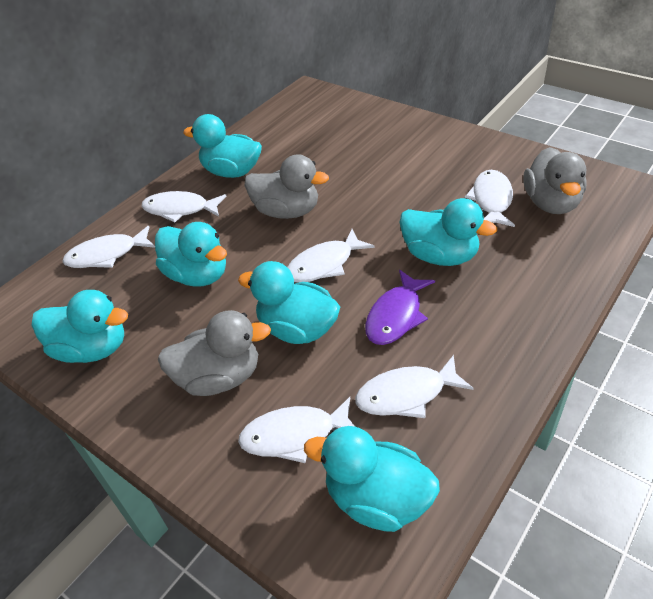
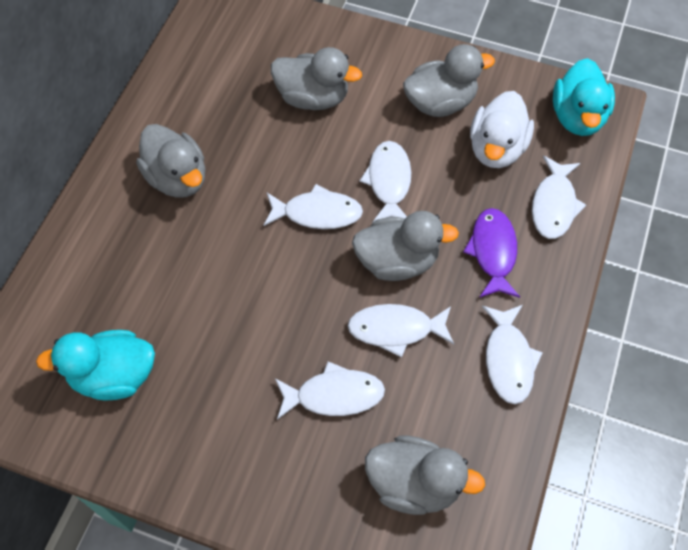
grey duck: 3 -> 5
turquoise duck: 6 -> 2
white duck: 0 -> 1

